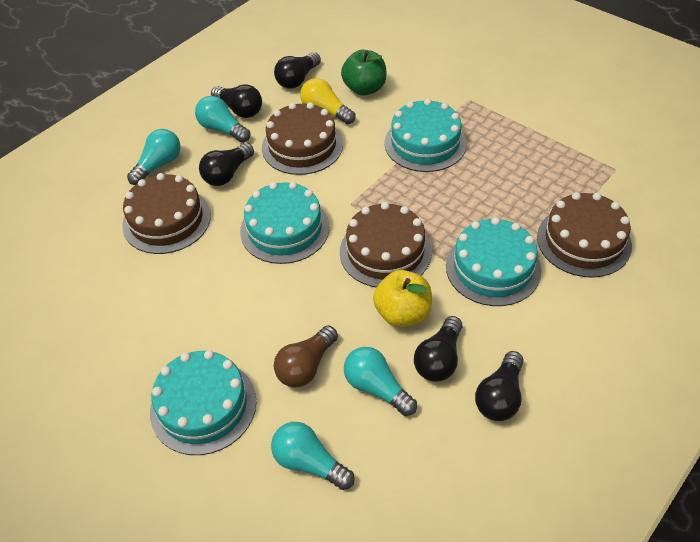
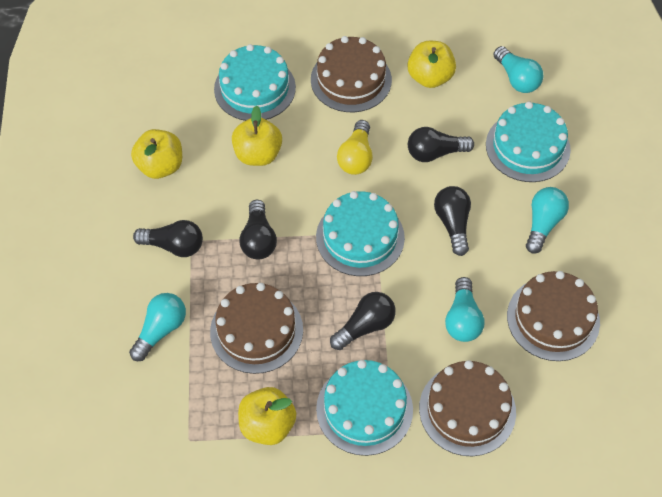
brown light bulb: 1 -> 0
green apple: 1 -> 0
yellow apple: 1 -> 4

